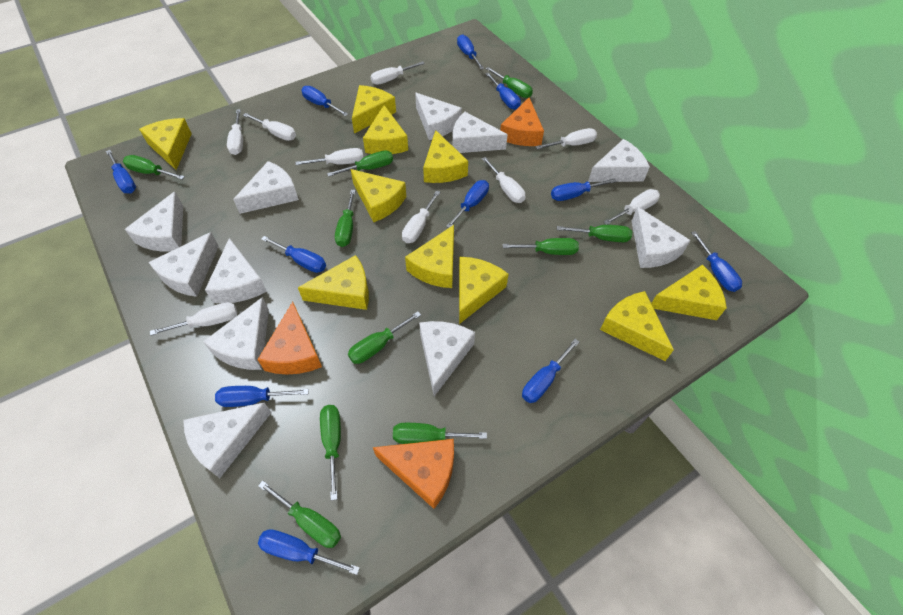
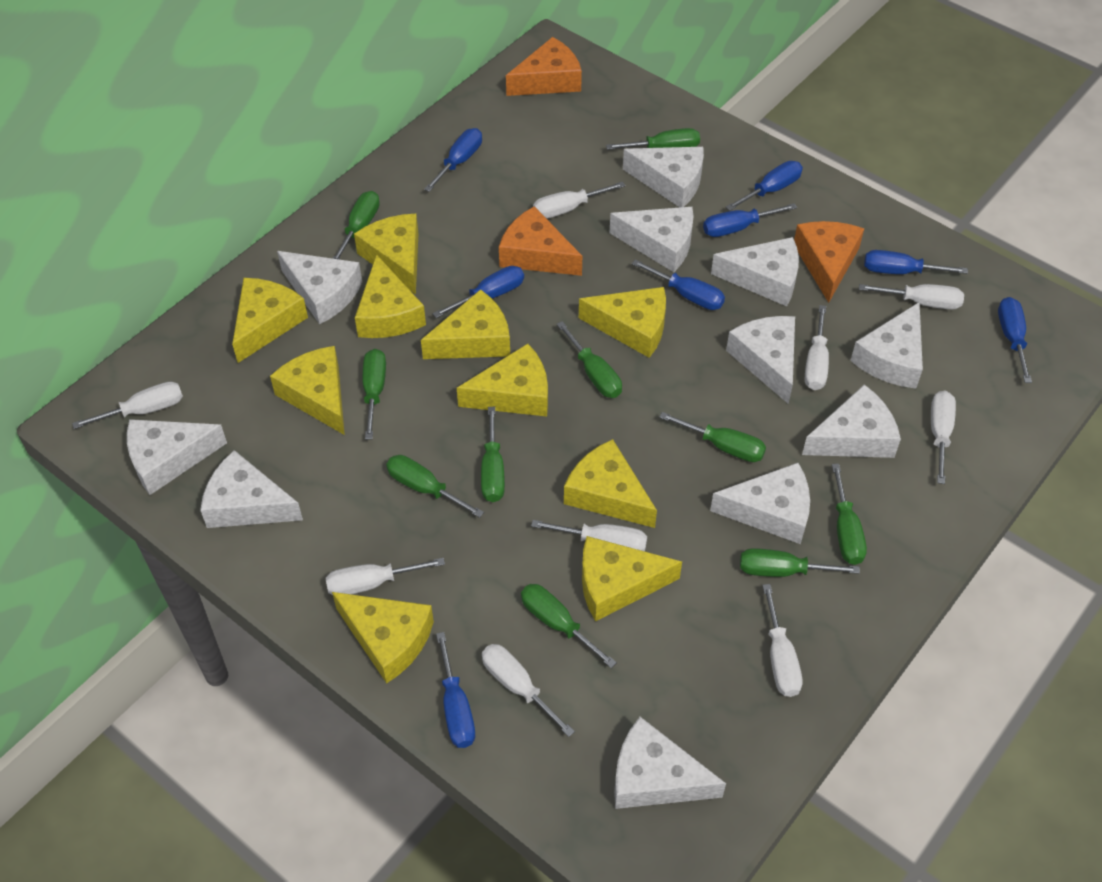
blue screwdriver: 11 -> 8

